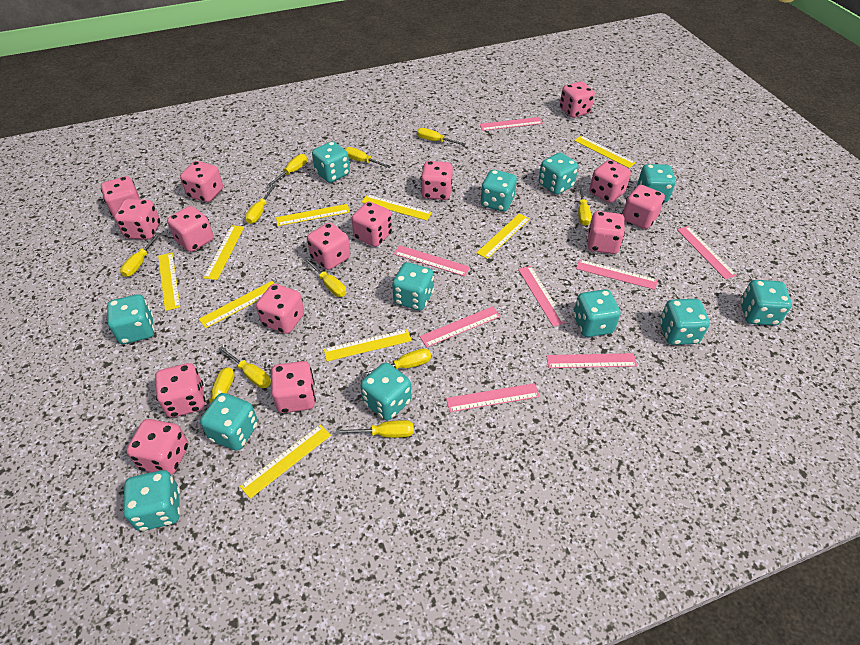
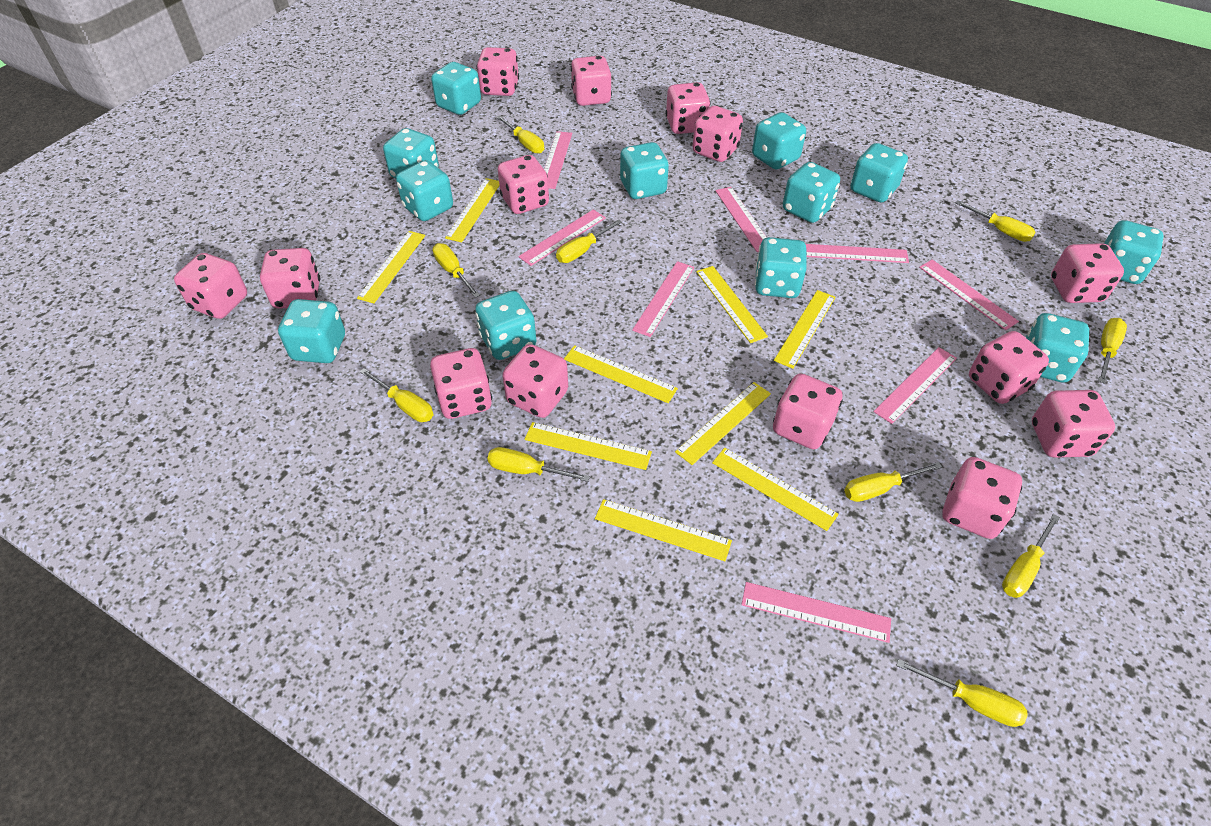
pink dice: 15 -> 14
yellow screwdriver: 11 -> 10

